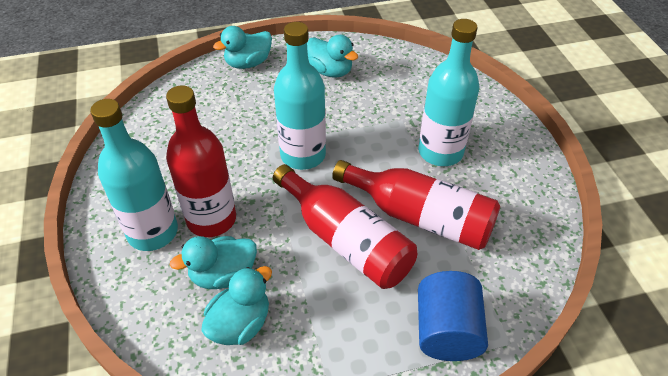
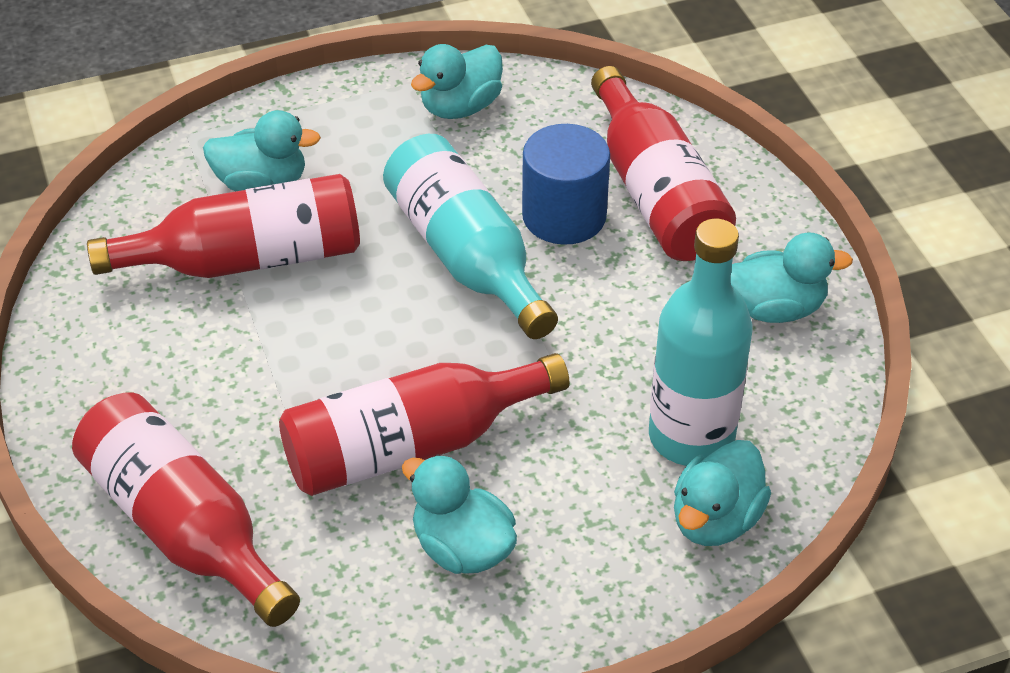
red bottle: 3 -> 4
turquoise bottle: 3 -> 2
turquoise duck: 4 -> 5

